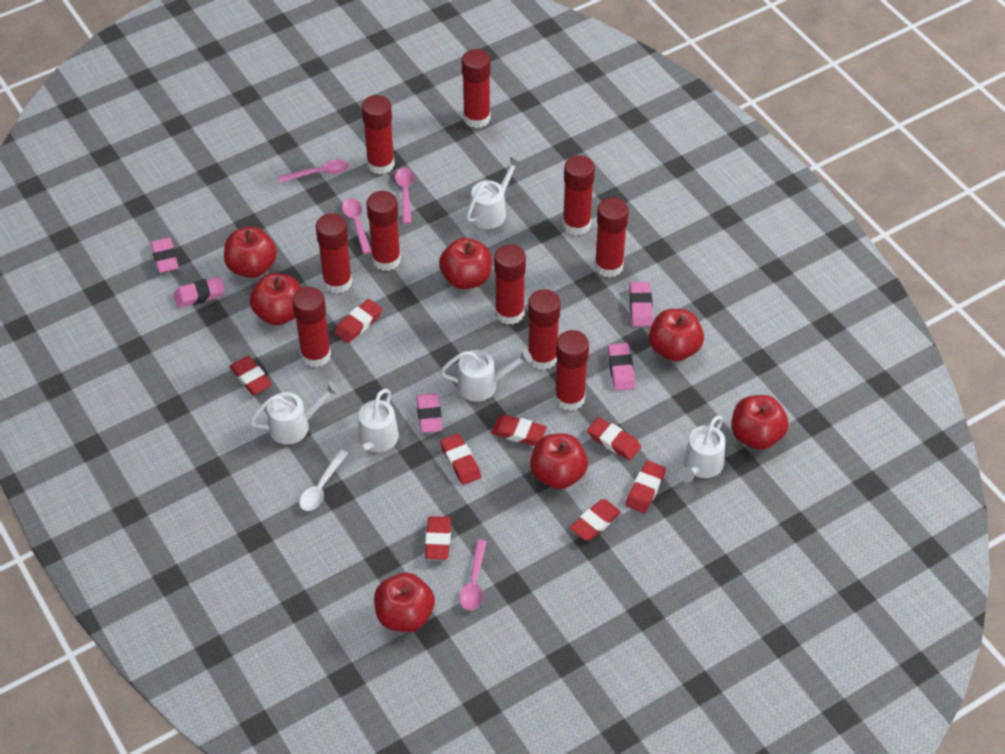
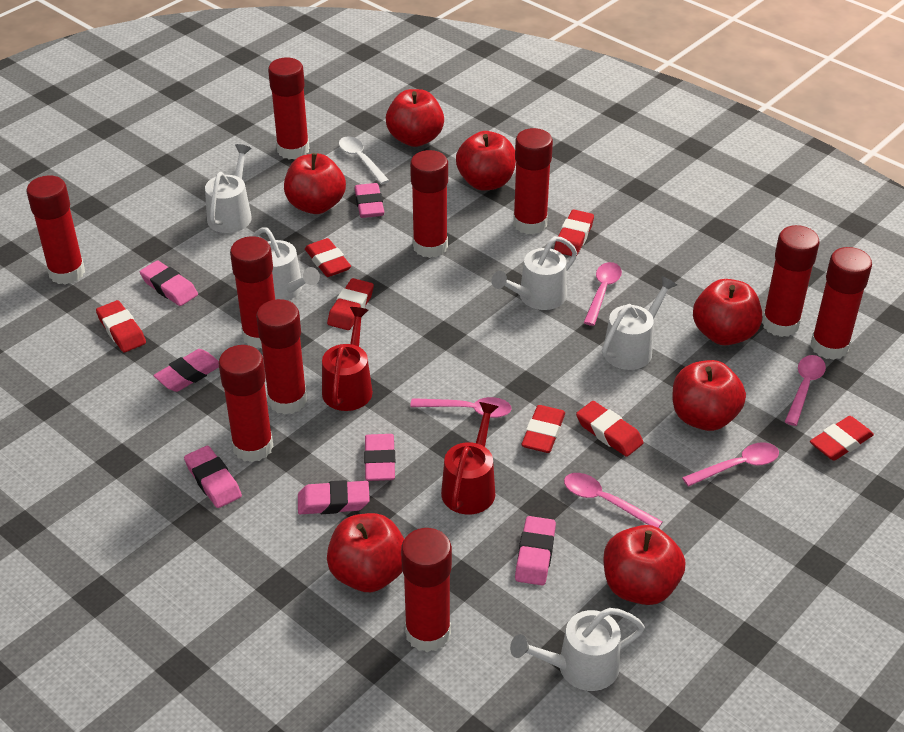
pink eraser: 5 -> 7
pink spoon: 4 -> 5
red eraser: 8 -> 7
red watering can: 0 -> 2

